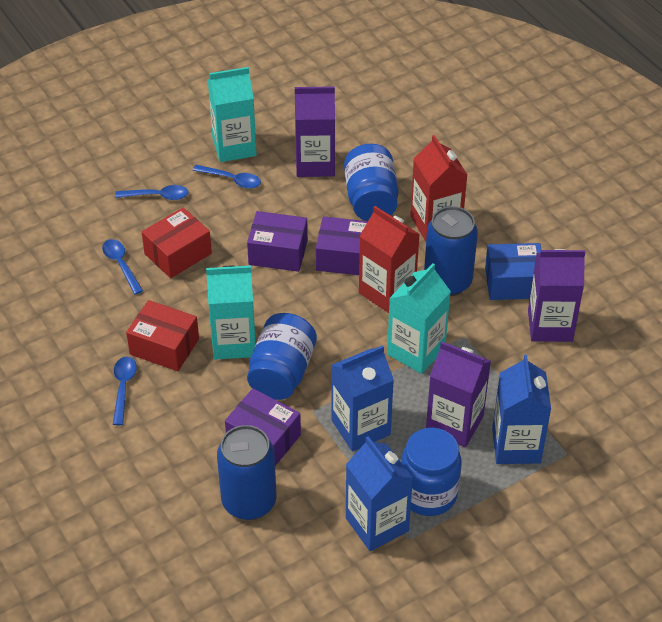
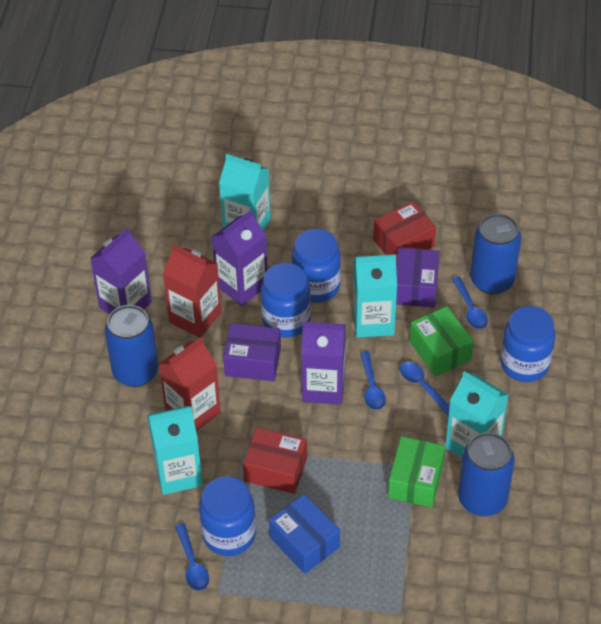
blue can: 2 -> 3
blue carton: 3 -> 0
blue jar: 3 -> 4
green box: 0 -> 2
purple box: 3 -> 2
turquoise carton: 3 -> 4

